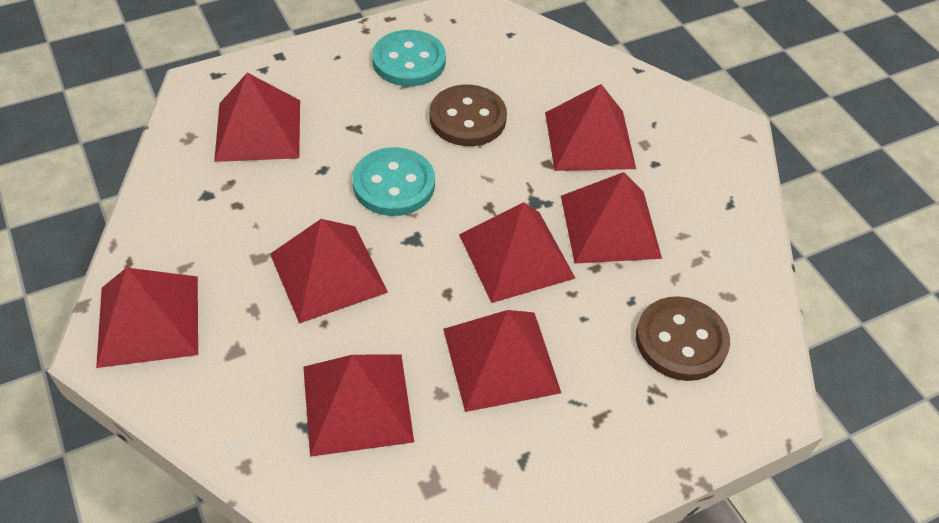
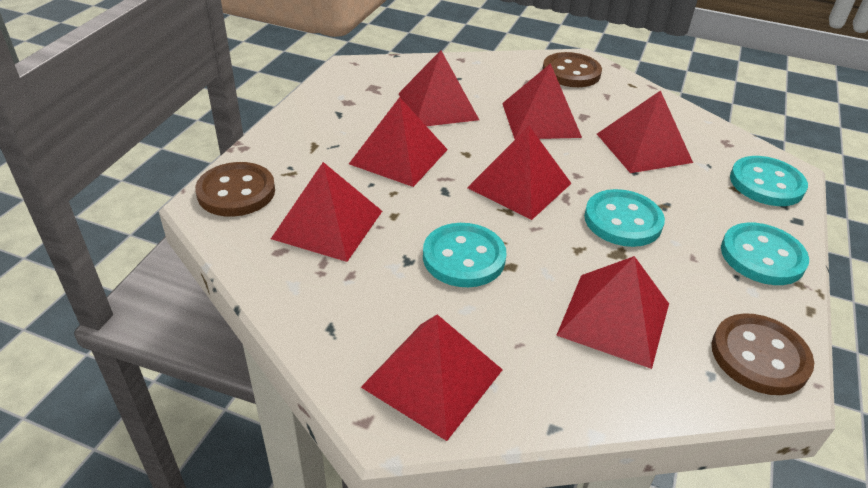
brown button: 2 -> 3
turquoise button: 2 -> 4

